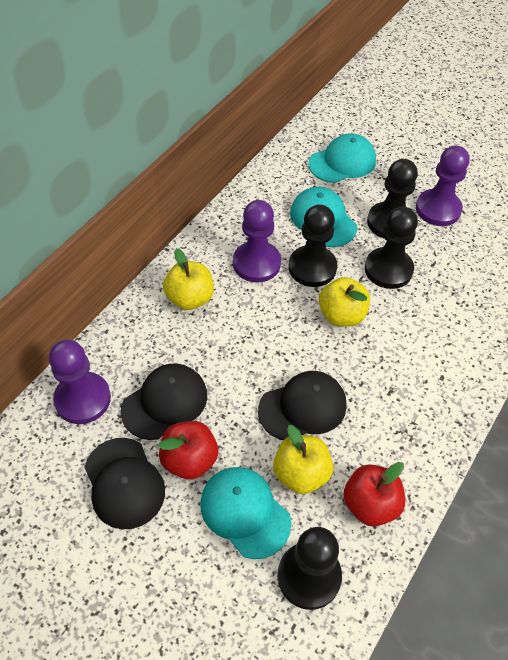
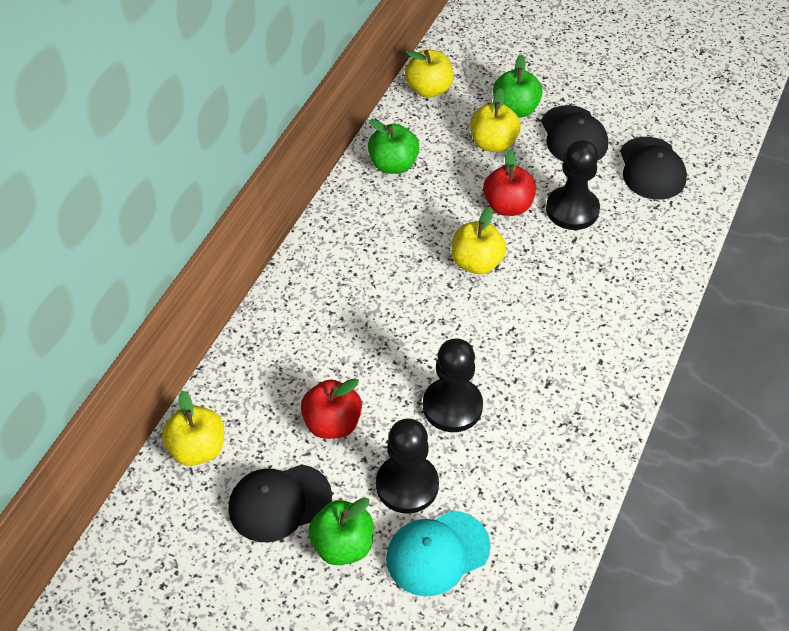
black pawn: 4 -> 3
green apple: 0 -> 3
purple pawn: 3 -> 0
turquoise cap: 3 -> 1
yellow apple: 3 -> 4

